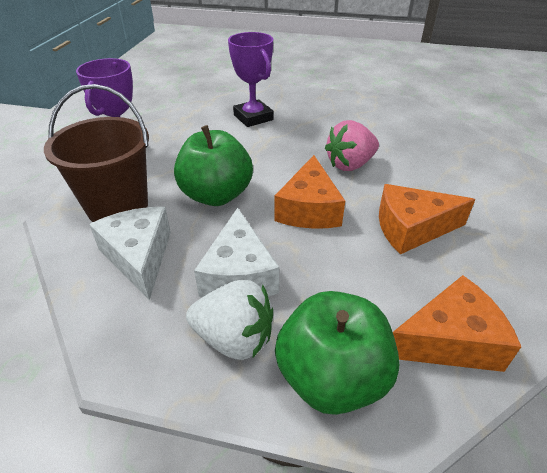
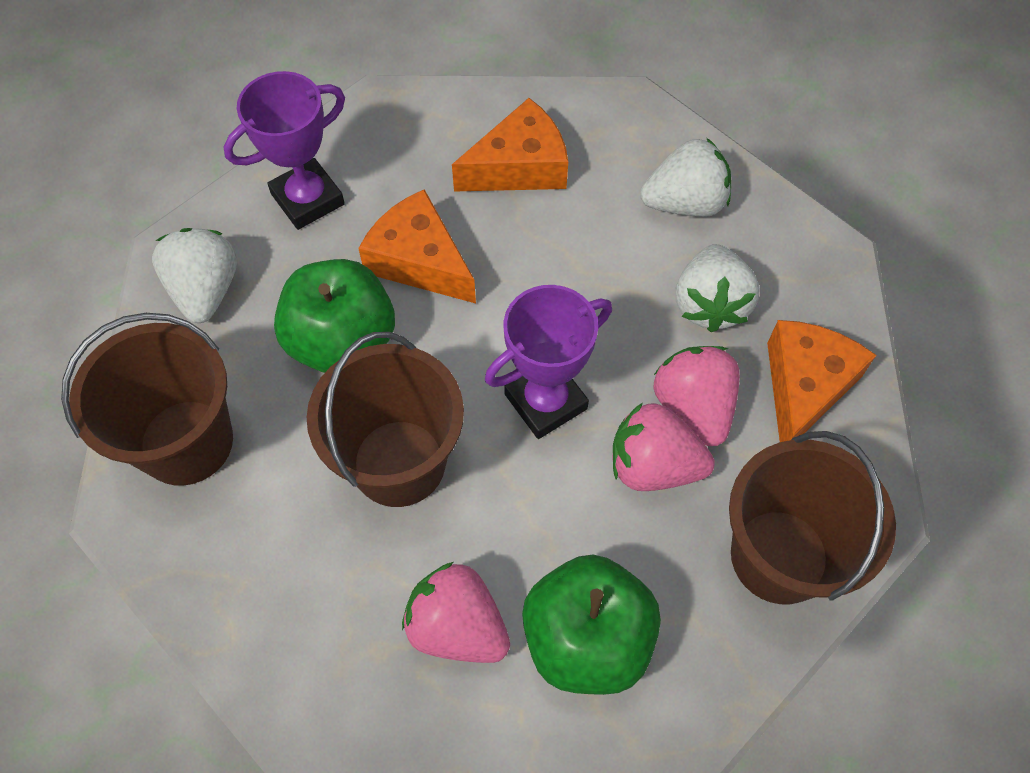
brown bucket: 1 -> 3
pink strawberry: 1 -> 3
white cheese: 2 -> 0
white strawberry: 1 -> 3

